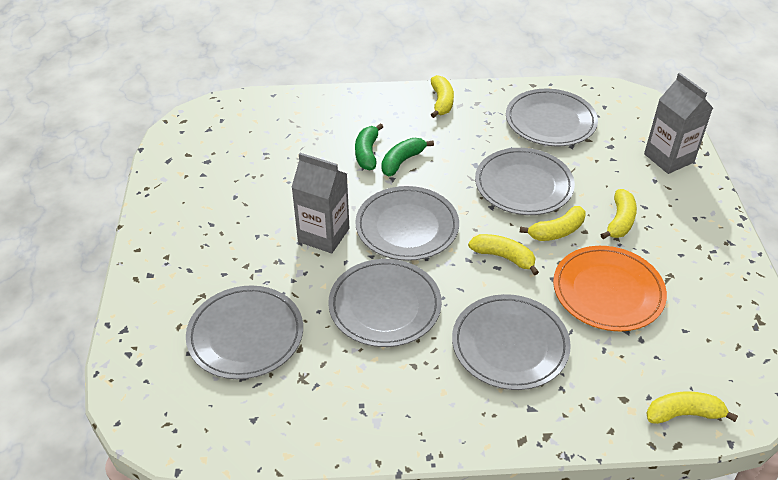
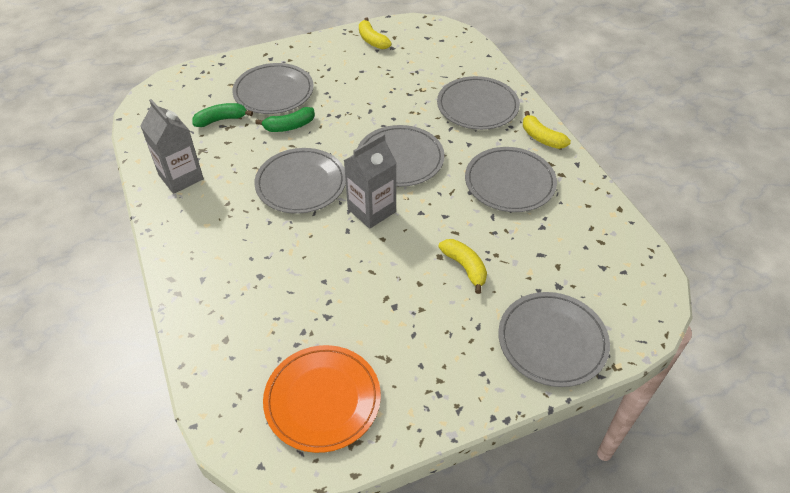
yellow banana: 5 -> 3

